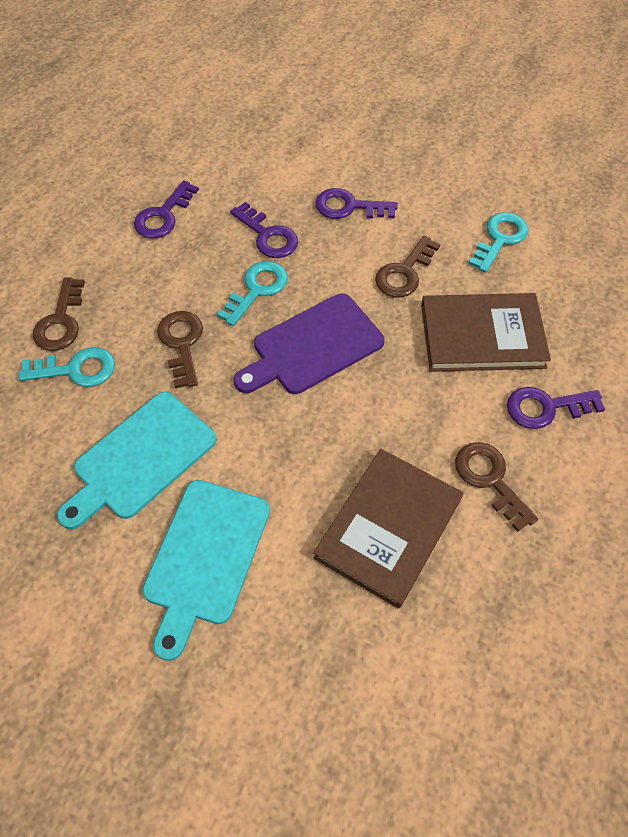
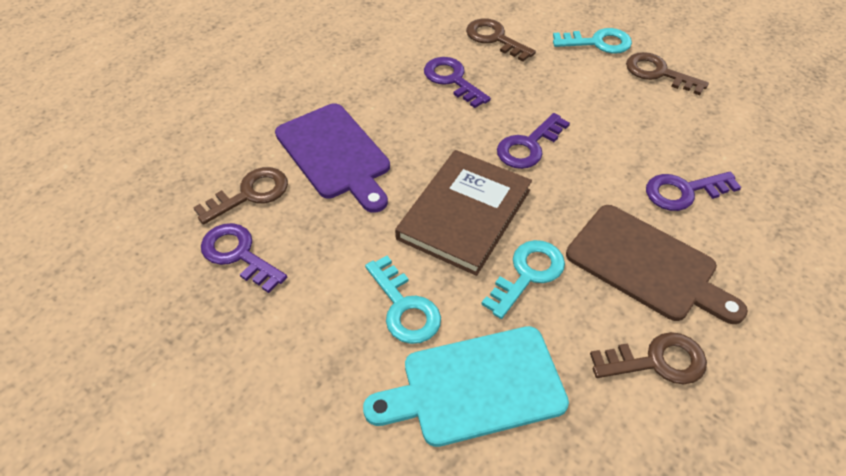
brown book: 2 -> 1
brown cutting board: 0 -> 1
turquoise cutting board: 2 -> 1

